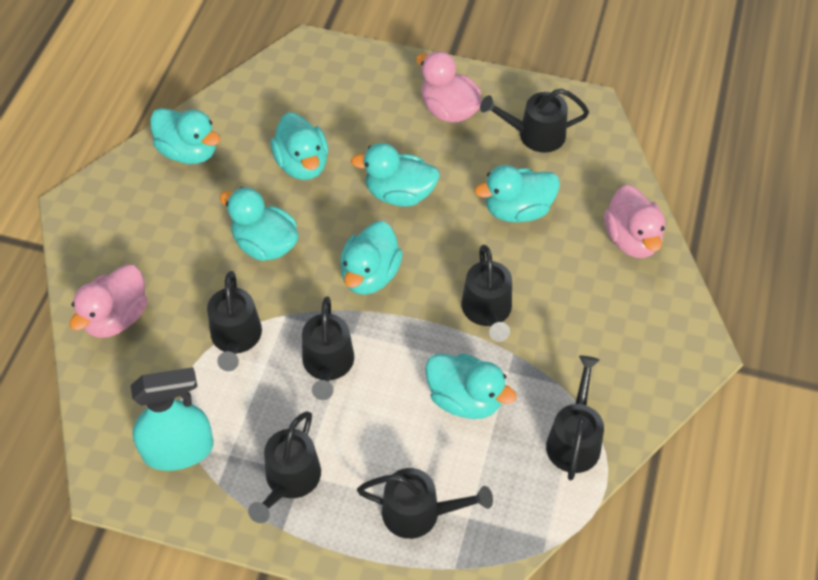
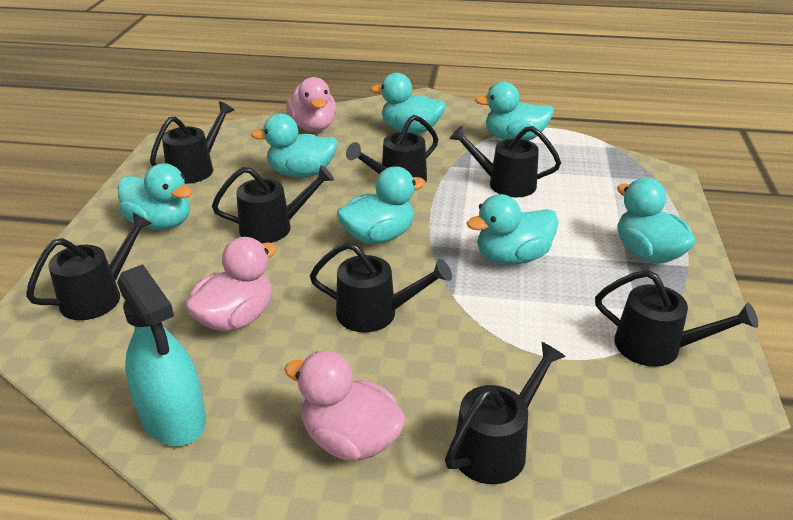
black watering can: 7 -> 8

